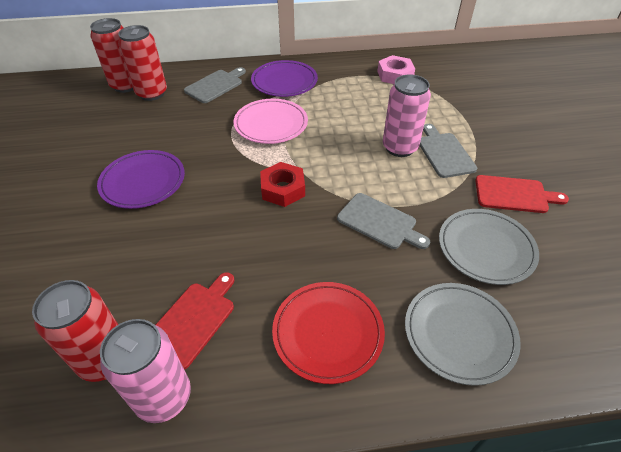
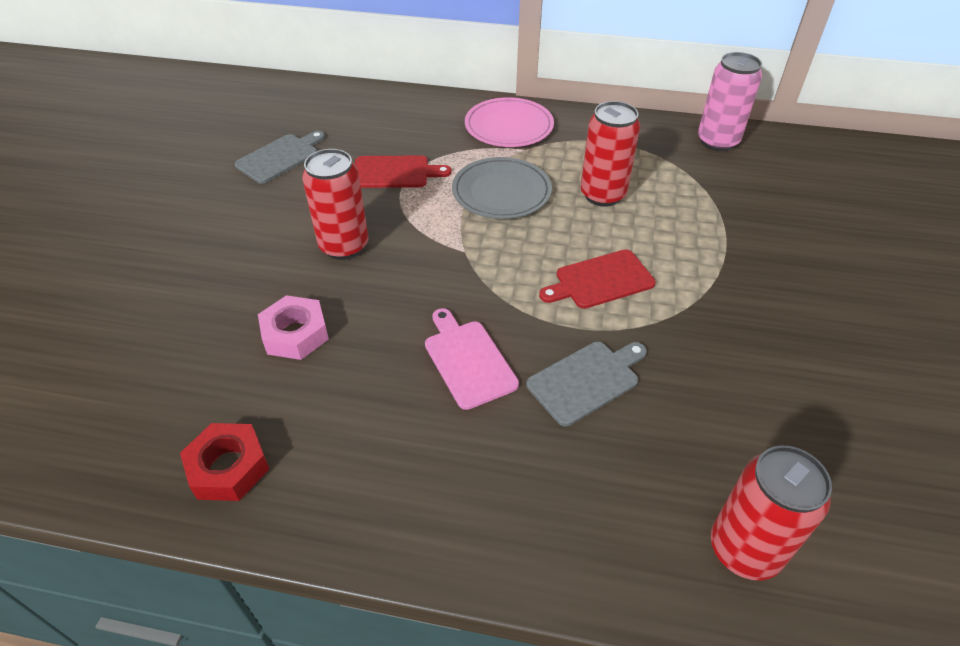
grey cutting board: 3 -> 2
grey plate: 2 -> 1
pink can: 2 -> 1
pink cutting board: 0 -> 1
purple plate: 2 -> 0
red plate: 1 -> 0

